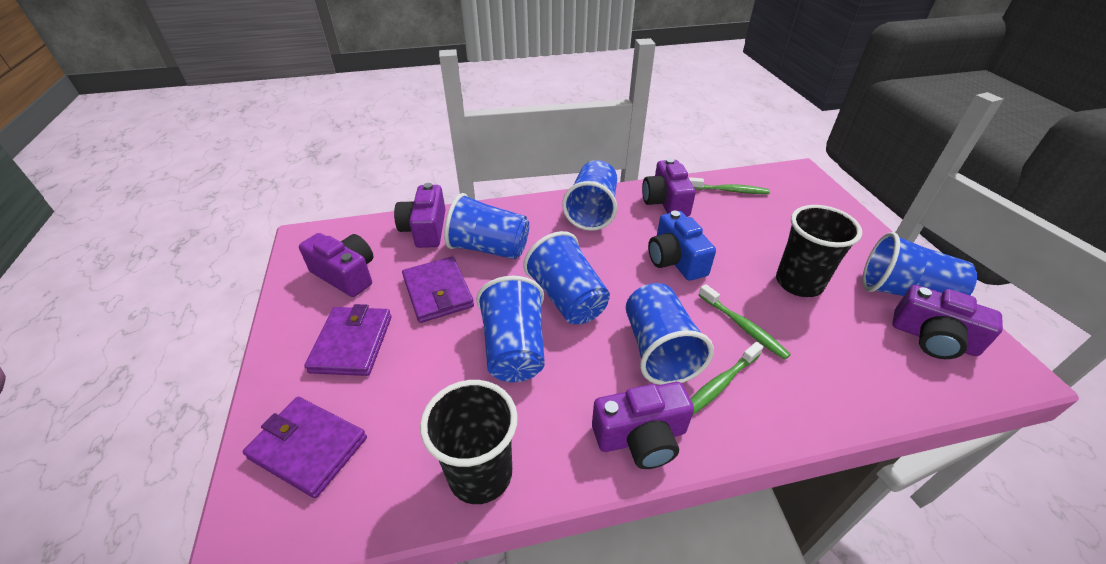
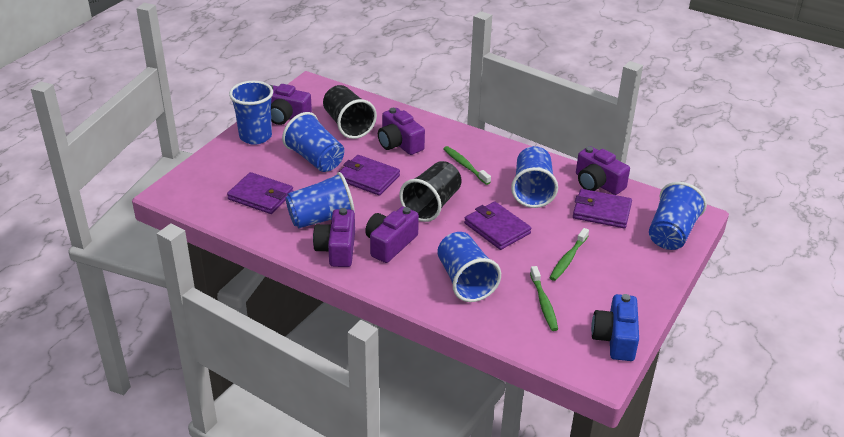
purple wallet: 3 -> 4

